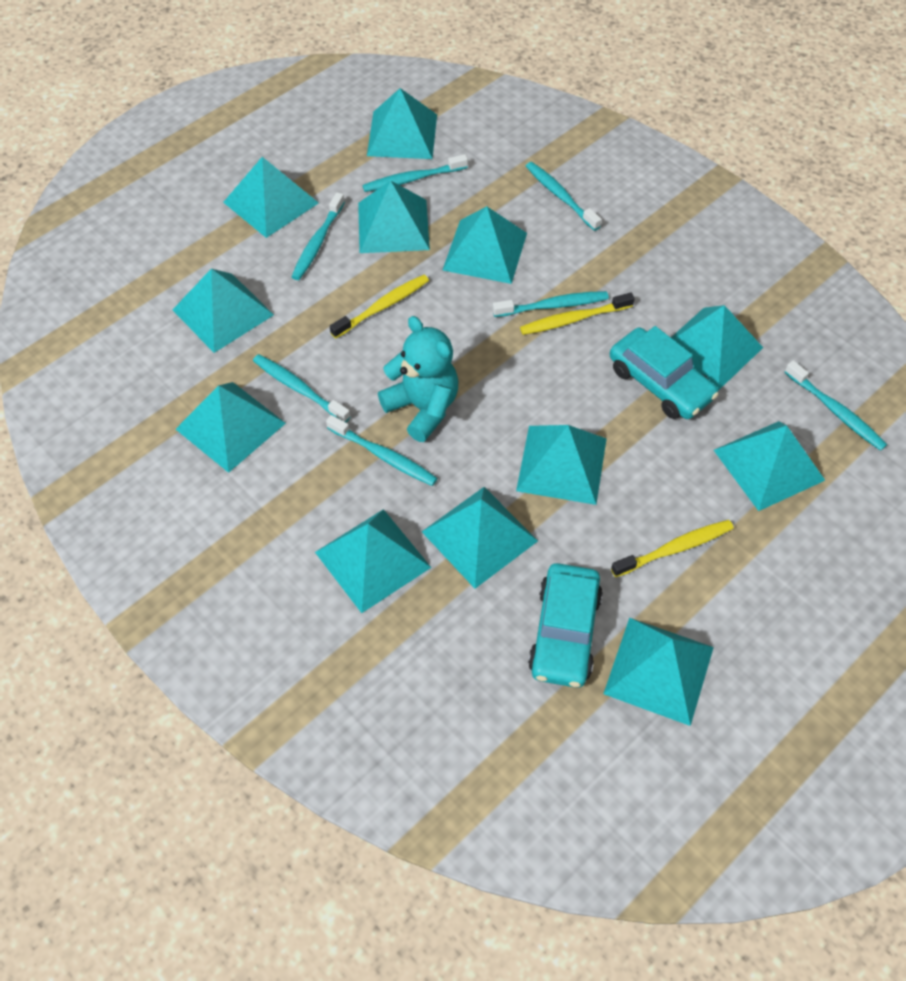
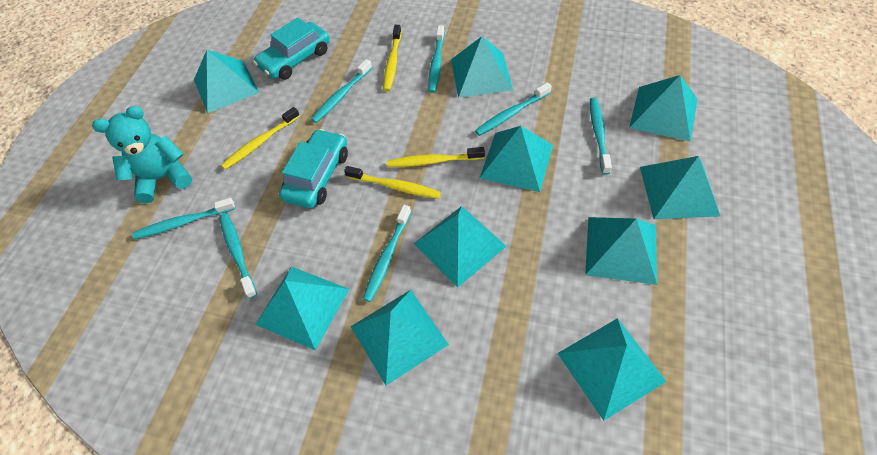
turquoise pyramid: 12 -> 10
yellow toothbrush: 3 -> 4

